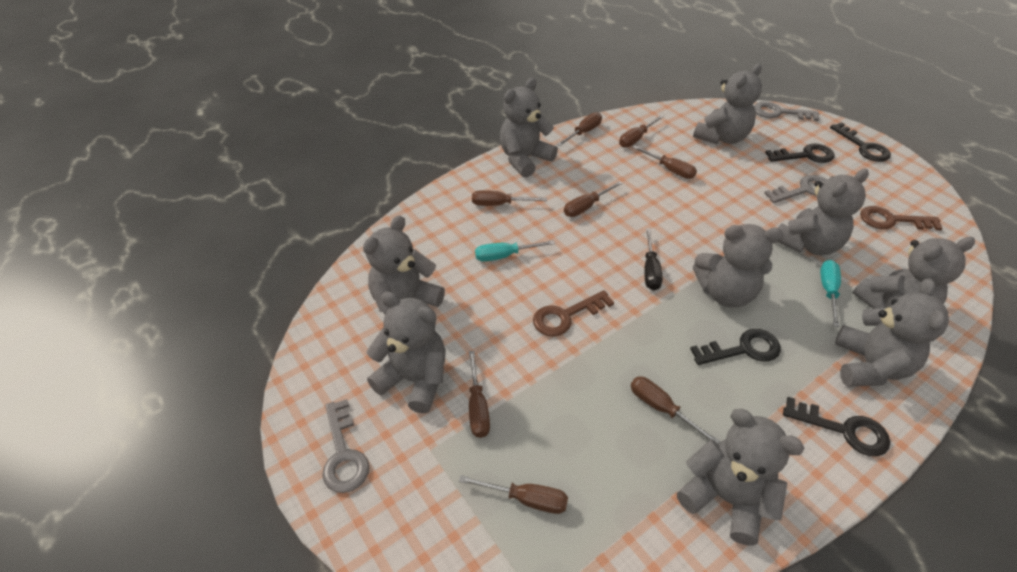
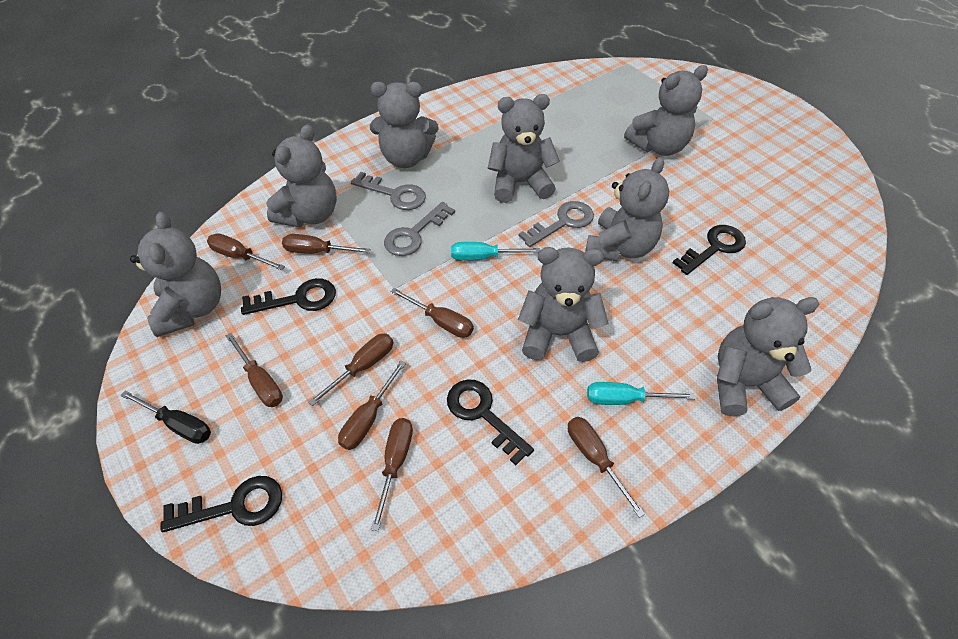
brown key: 2 -> 0
grey teddy bear: 9 -> 8

